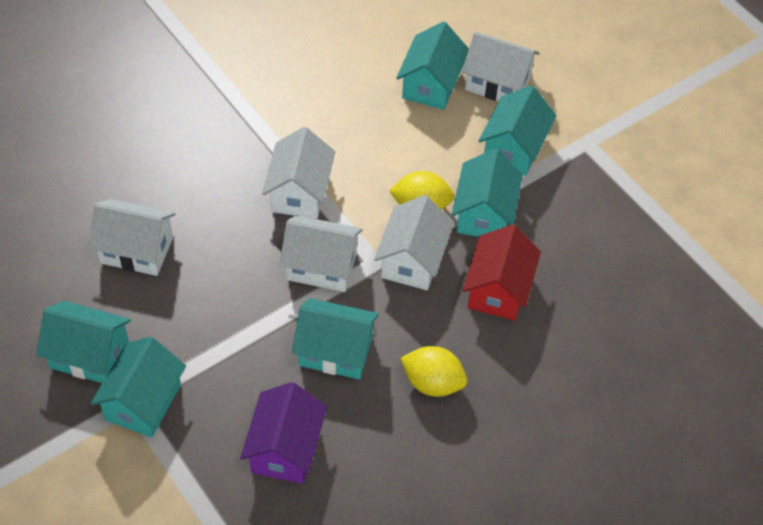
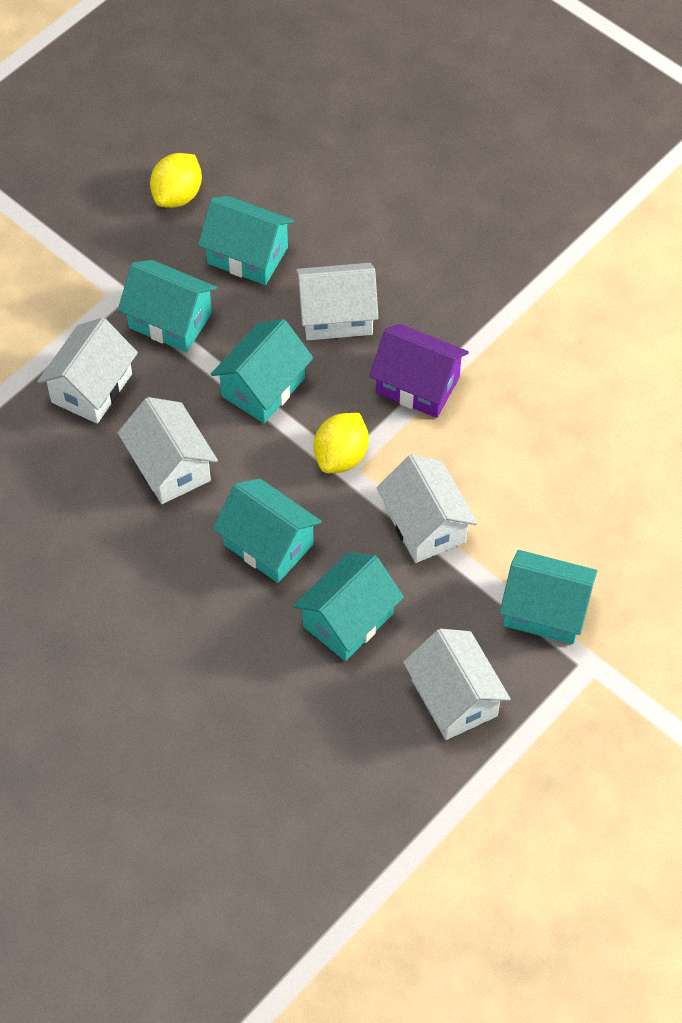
red house: 1 -> 0

